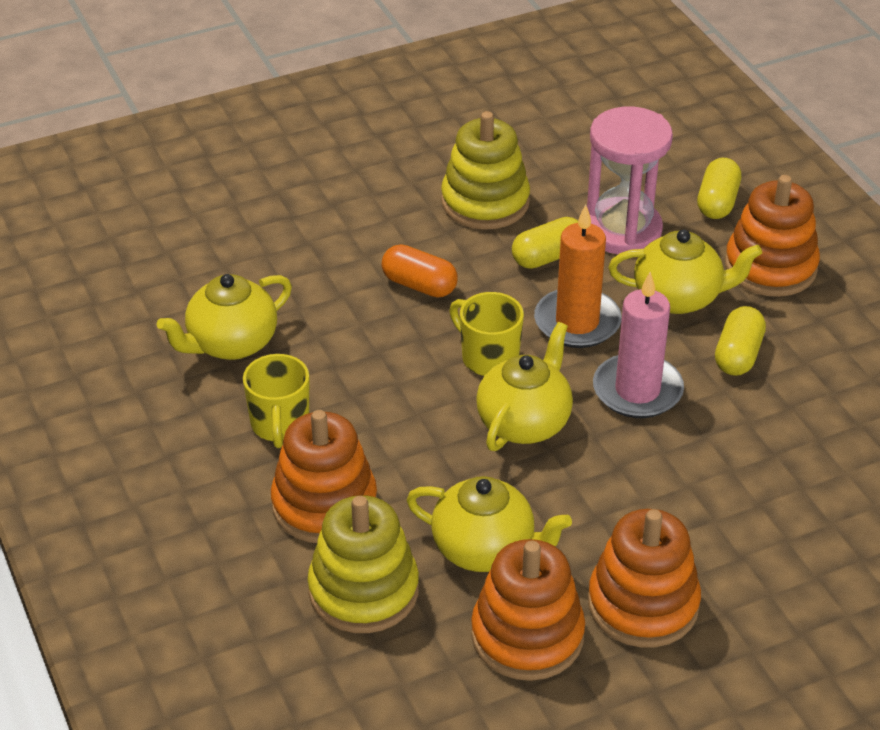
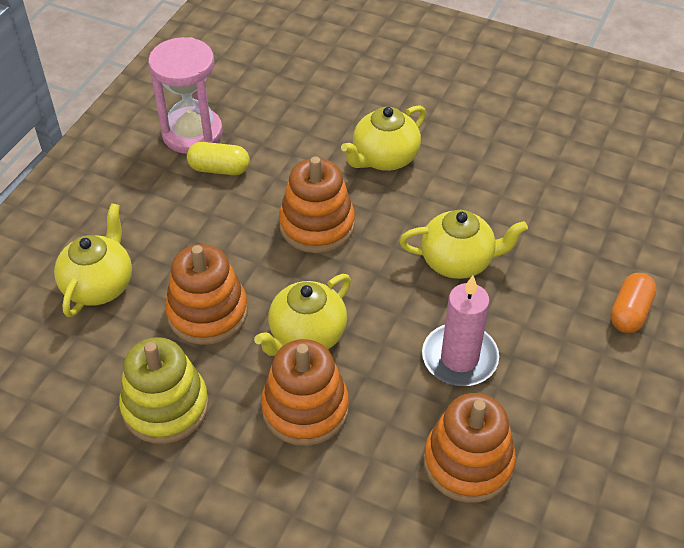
orange candle: 1 -> 0
yellow capsule: 3 -> 1
yellow mug: 2 -> 0
yellow stacking toy: 2 -> 1

